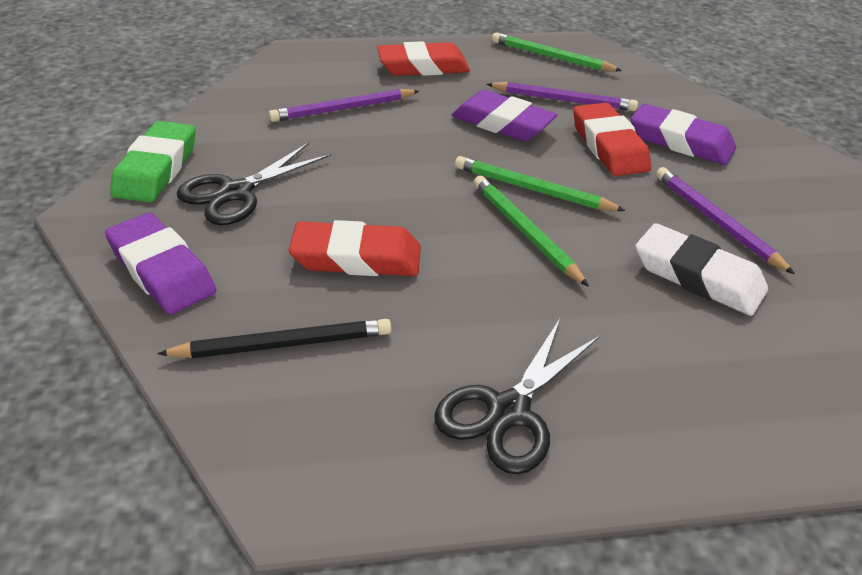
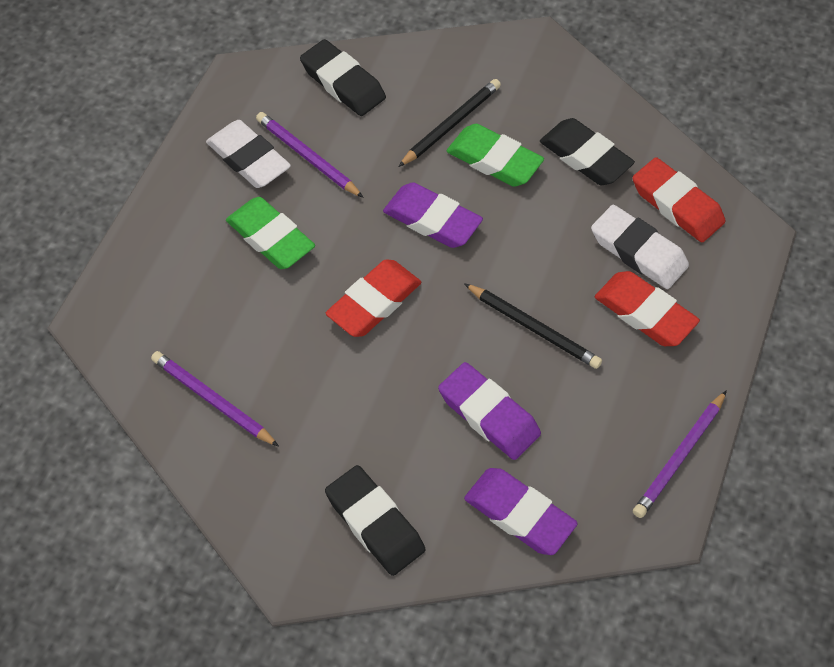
black eraser: 0 -> 3
black pencil: 1 -> 2
black scissors: 2 -> 0
green eraser: 1 -> 2
green pencil: 3 -> 0
white eraser: 1 -> 2

